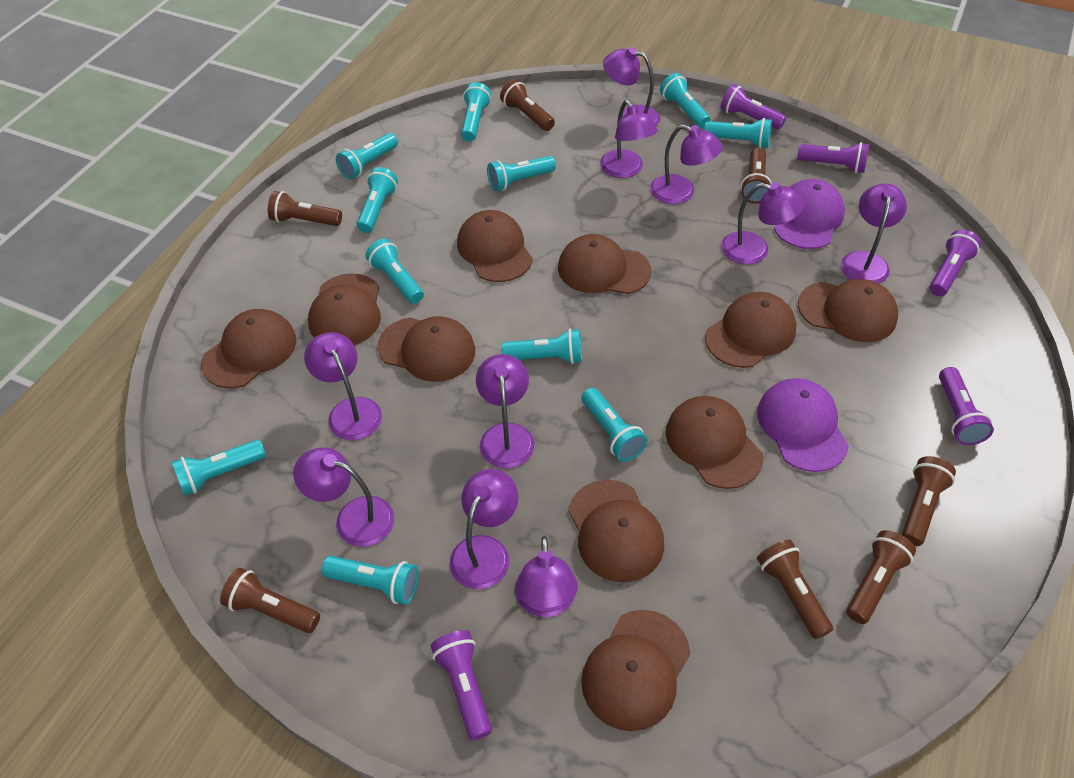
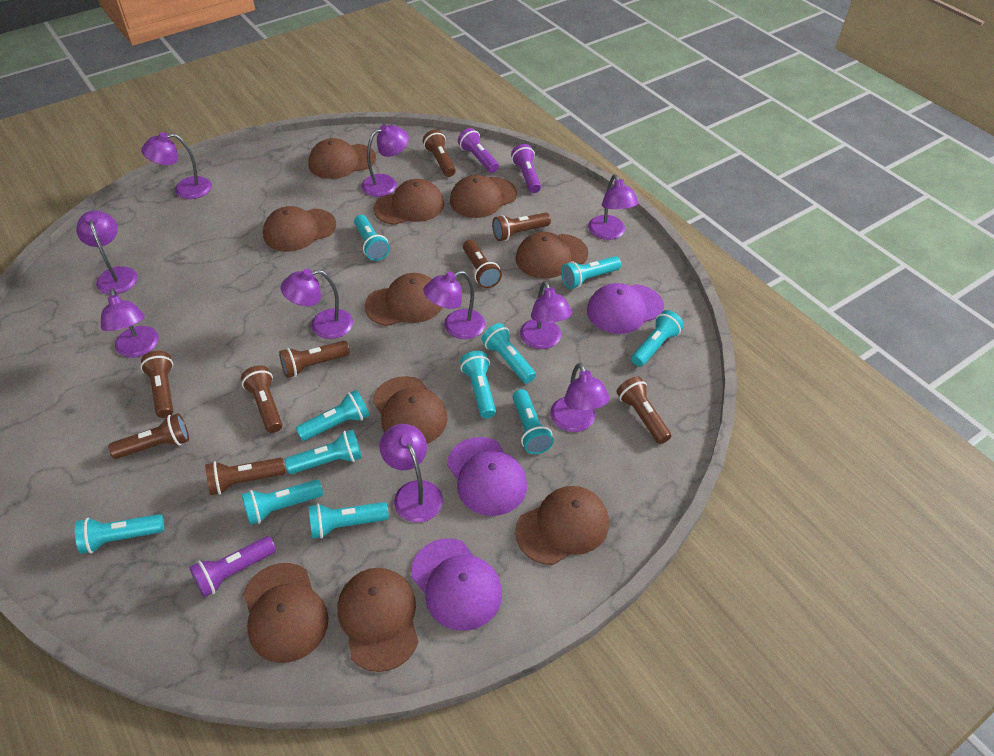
brown flashlight: 7 -> 9
purple cap: 2 -> 3
purple flashlight: 5 -> 3

